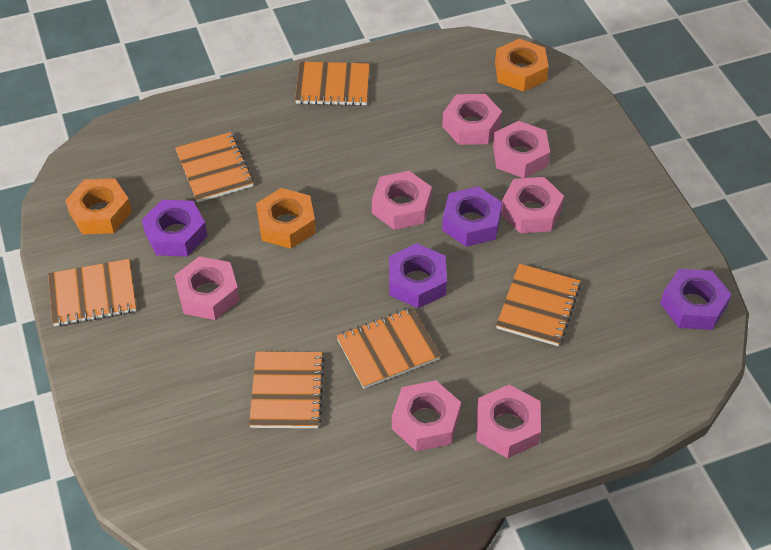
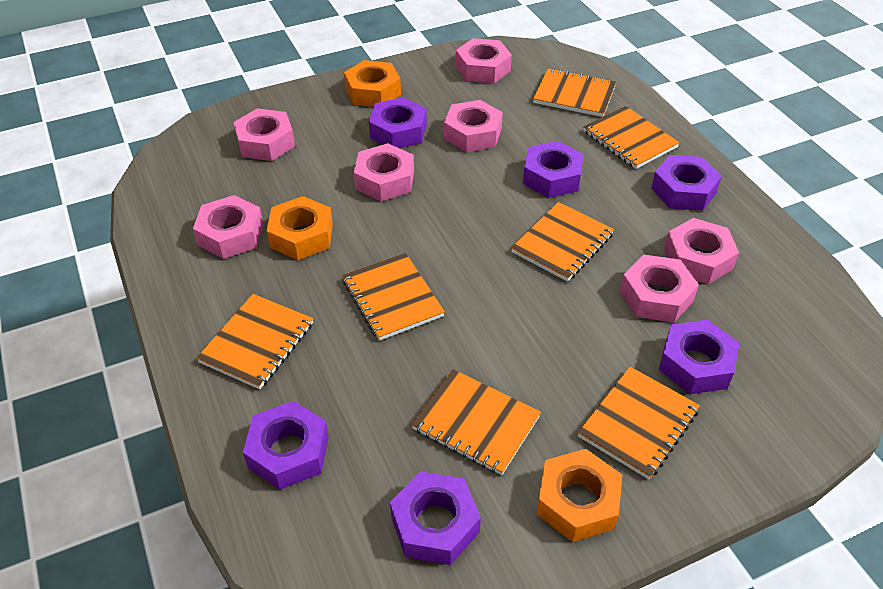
orange notebook: 6 -> 7
purple nut: 4 -> 6

